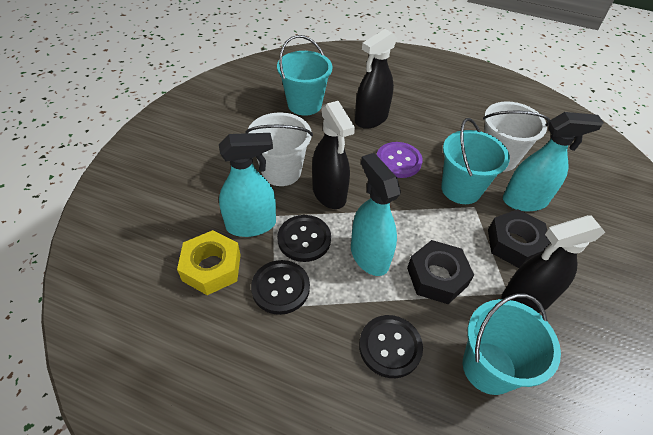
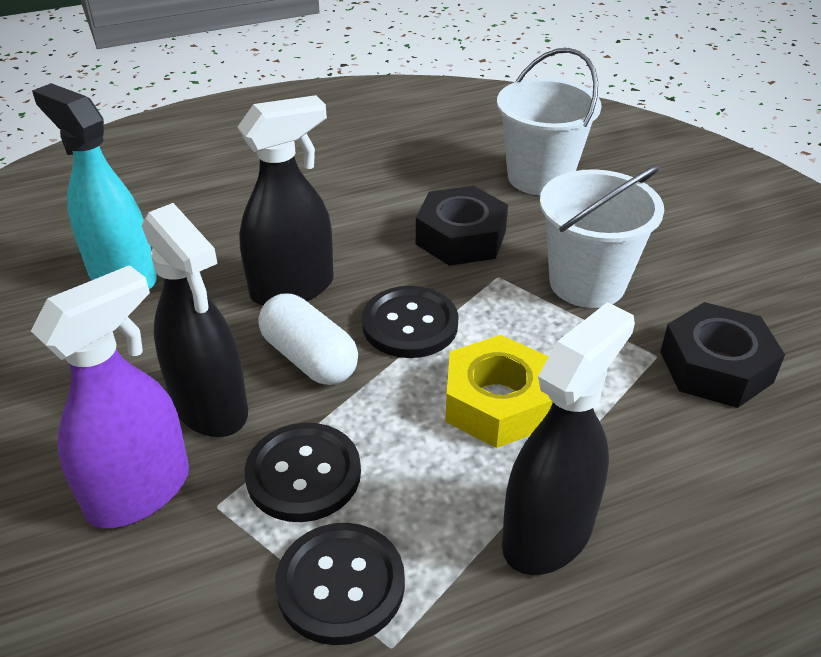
purple button: 1 -> 0
purple spray bottle: 0 -> 1
turquoise bucket: 3 -> 0
turquoise spray bottle: 3 -> 1
white capsule: 0 -> 1

